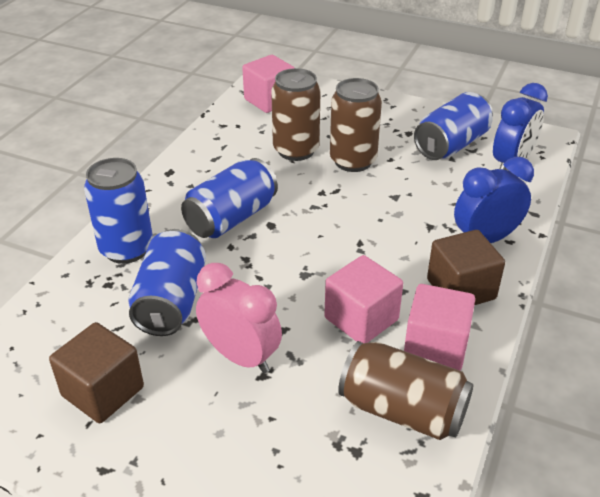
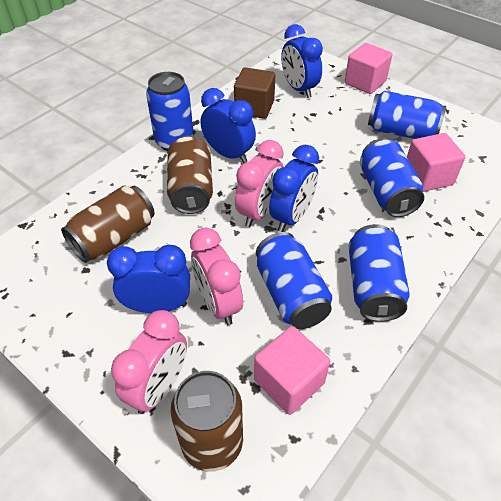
blue can: 4 -> 5
blue clock: 2 -> 4
brown cube: 2 -> 1
pink clock: 1 -> 3

